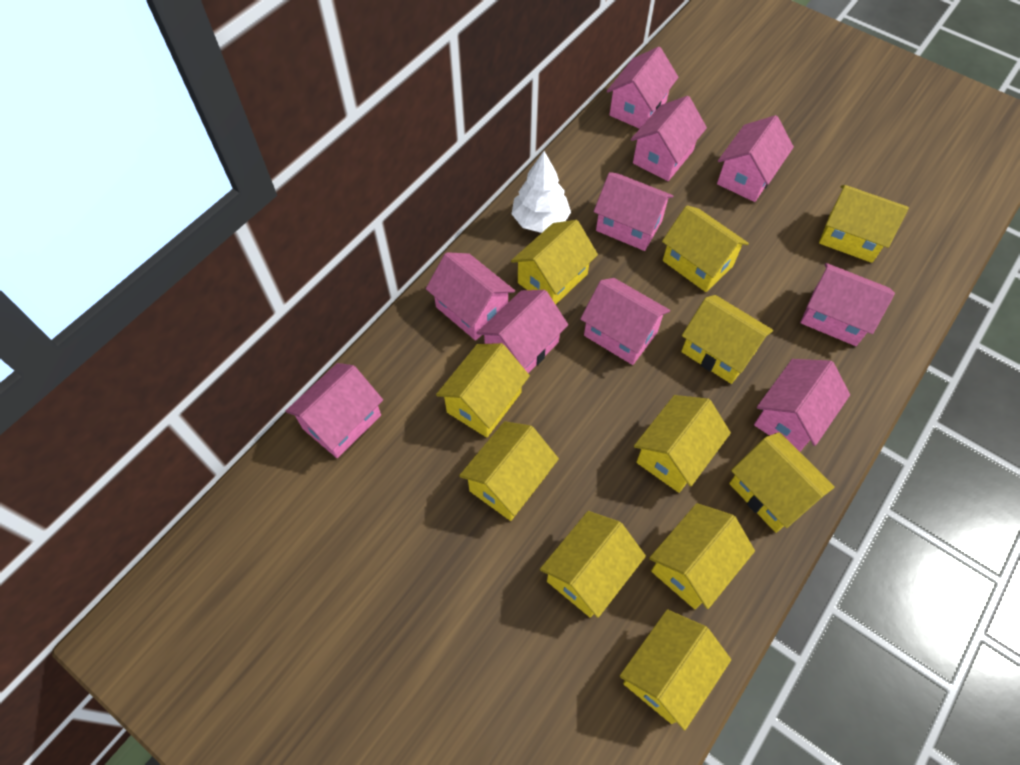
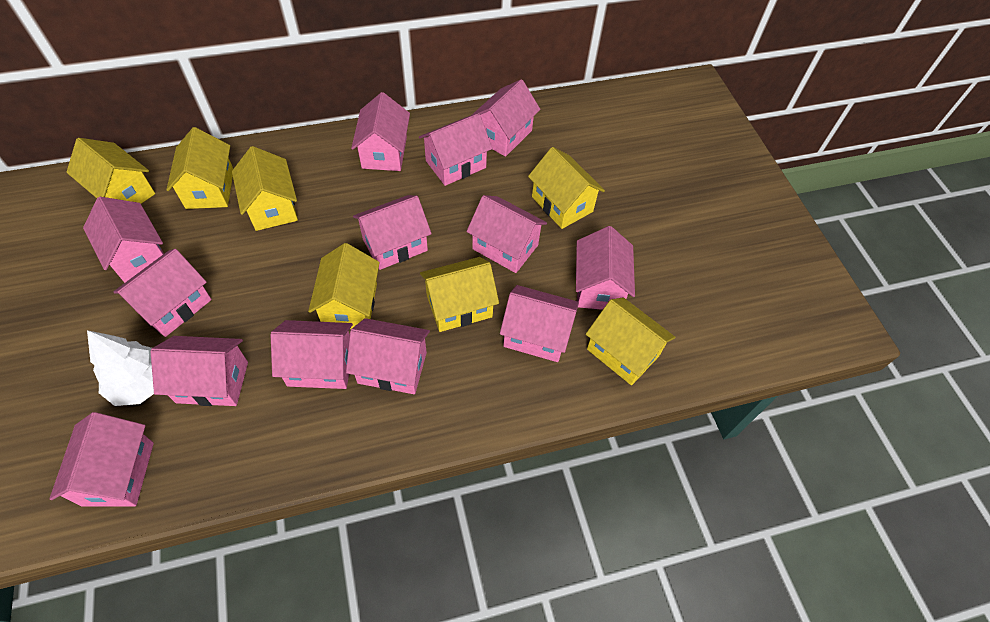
pink house: 10 -> 13
yellow house: 11 -> 7

